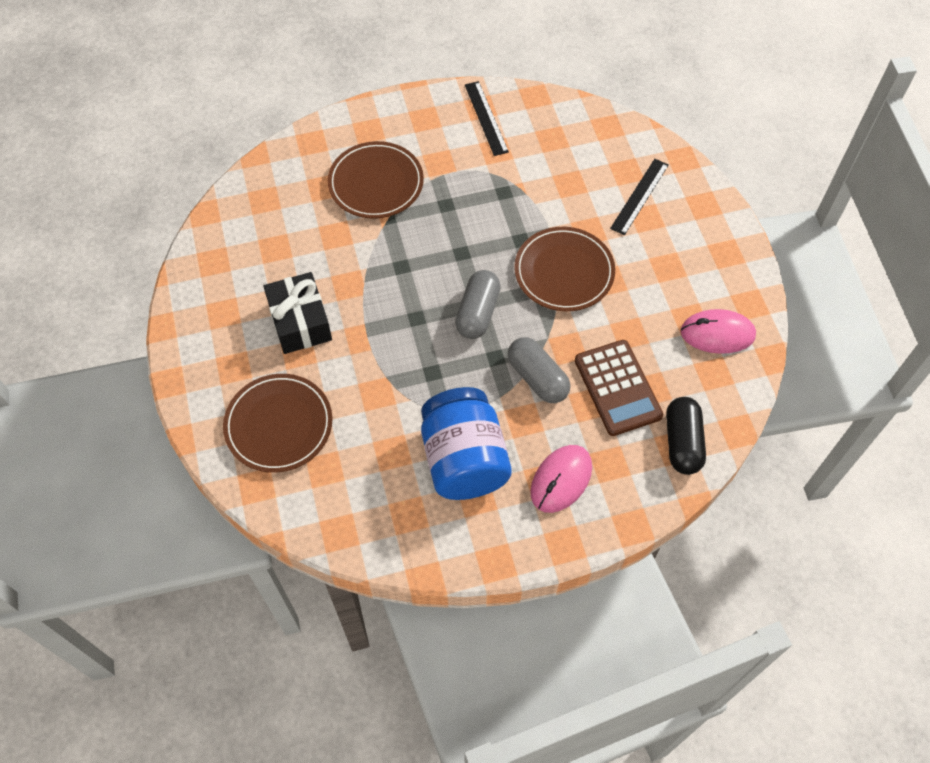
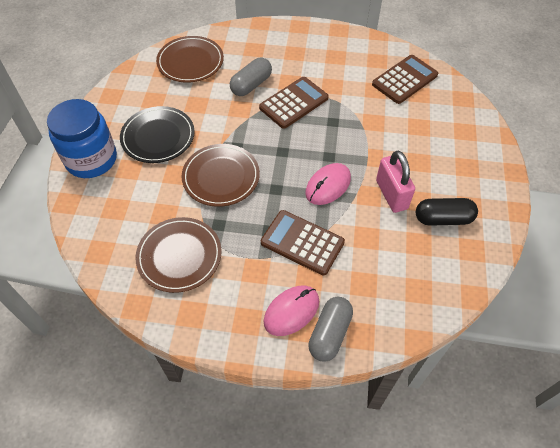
black gift: 1 -> 0
black plate: 0 -> 1
black ruler: 2 -> 0
brown calculator: 1 -> 3
pink padlock: 0 -> 1

